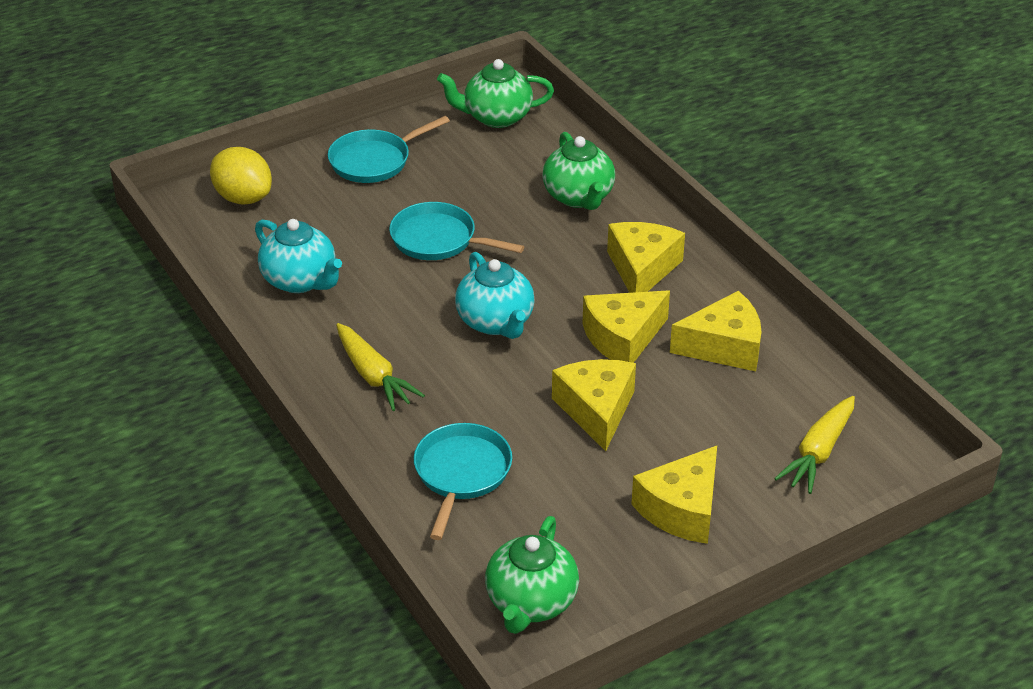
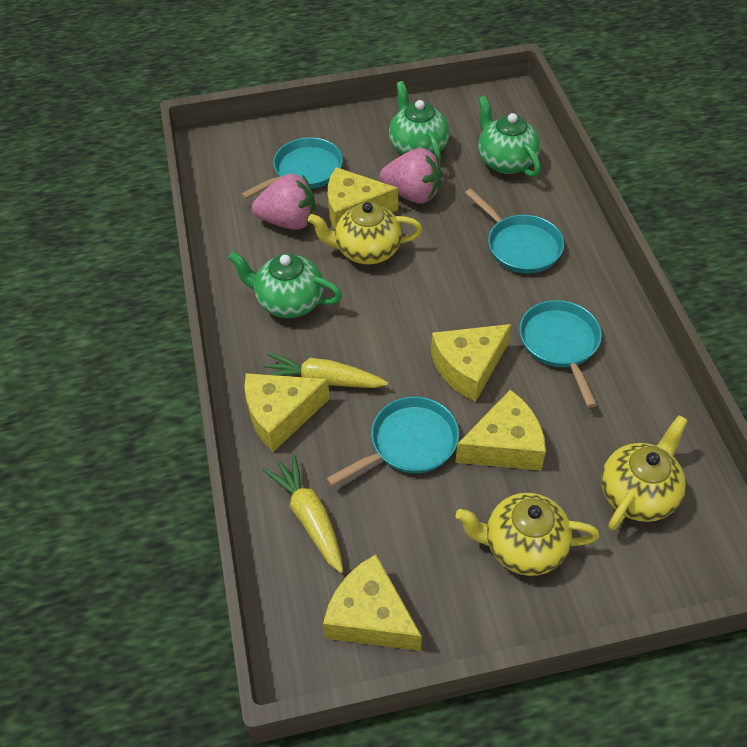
pink strawberry: 0 -> 2
turquoise pan: 3 -> 4
turquoise teapot: 2 -> 0
yellow lemon: 1 -> 0
yellow teapot: 0 -> 3

